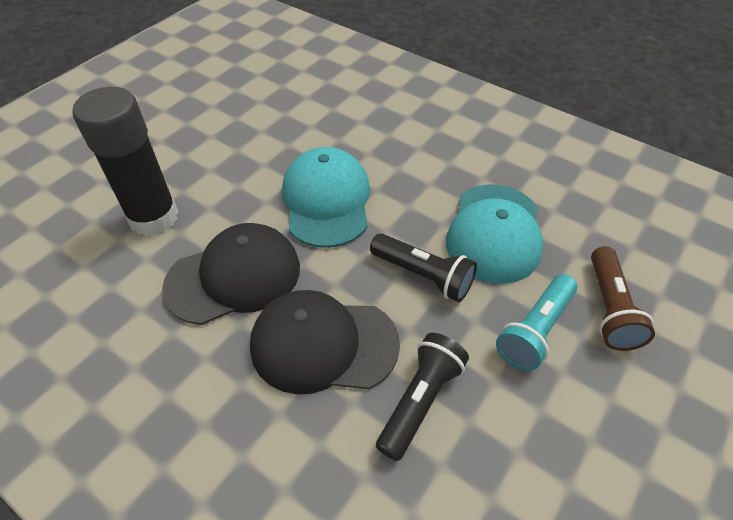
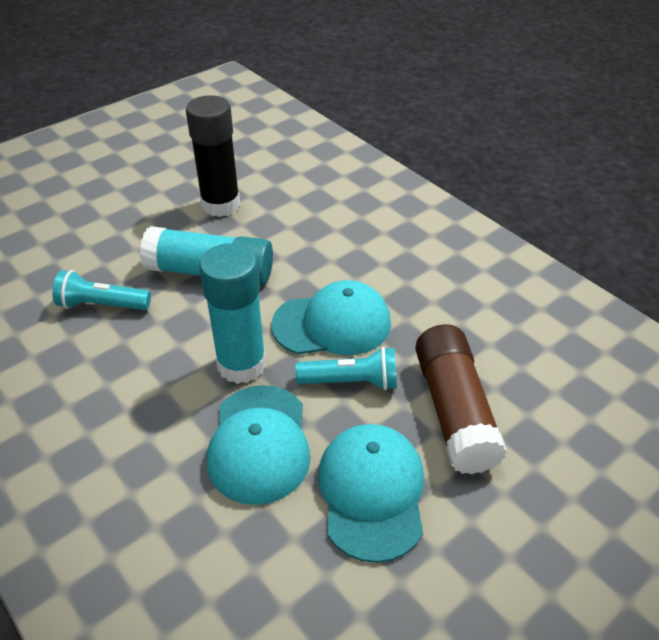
black cap: 2 -> 0
black flashlight: 2 -> 0
brown flashlight: 1 -> 0
brown glue stick: 0 -> 1
turquoise cap: 2 -> 3
turquoise flashlight: 1 -> 2
turquoise glue stick: 0 -> 2

